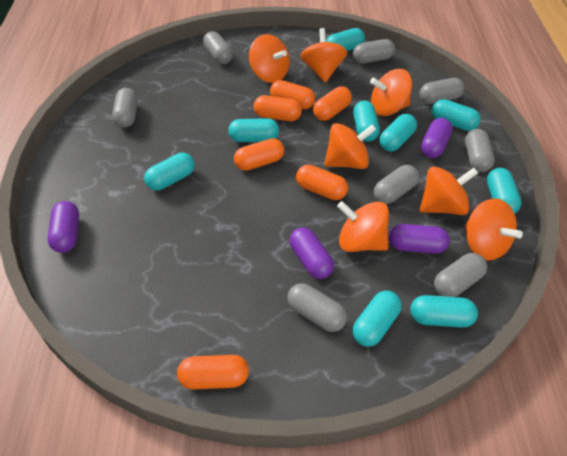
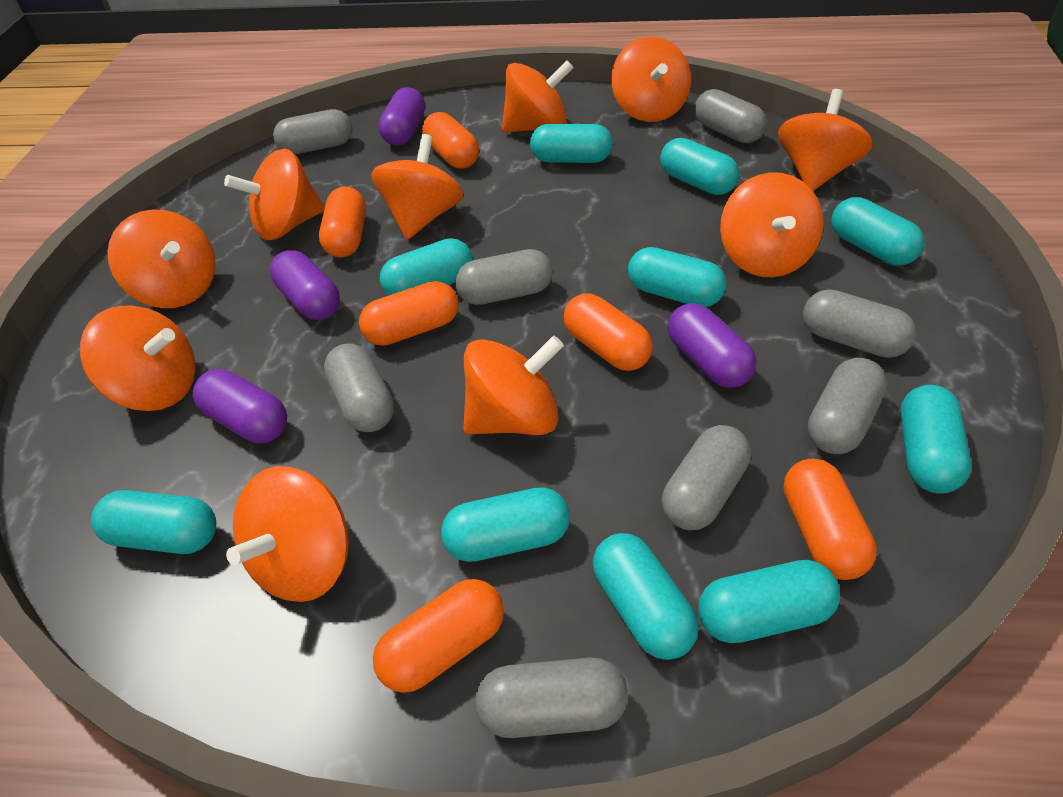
orange spinning top: 7 -> 10
turquoise capsule: 9 -> 10

